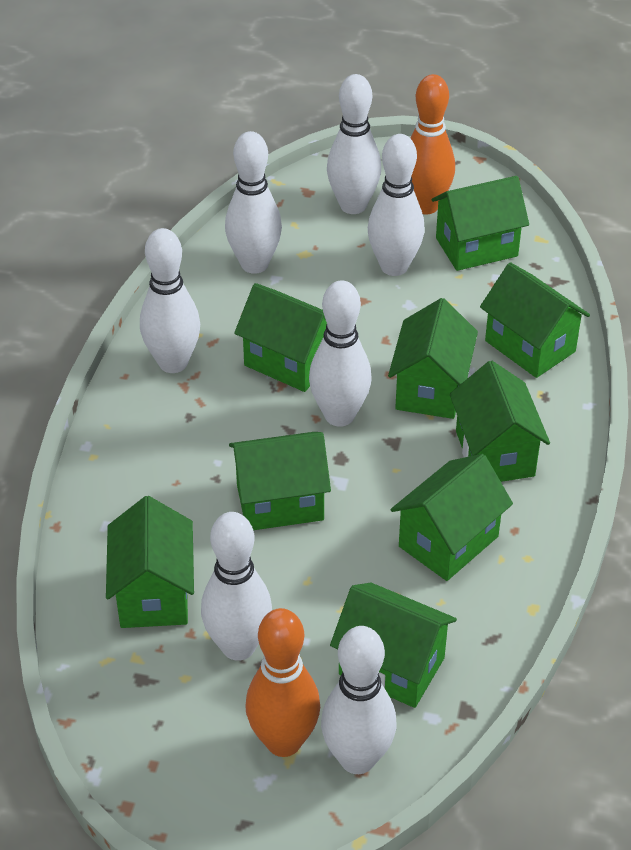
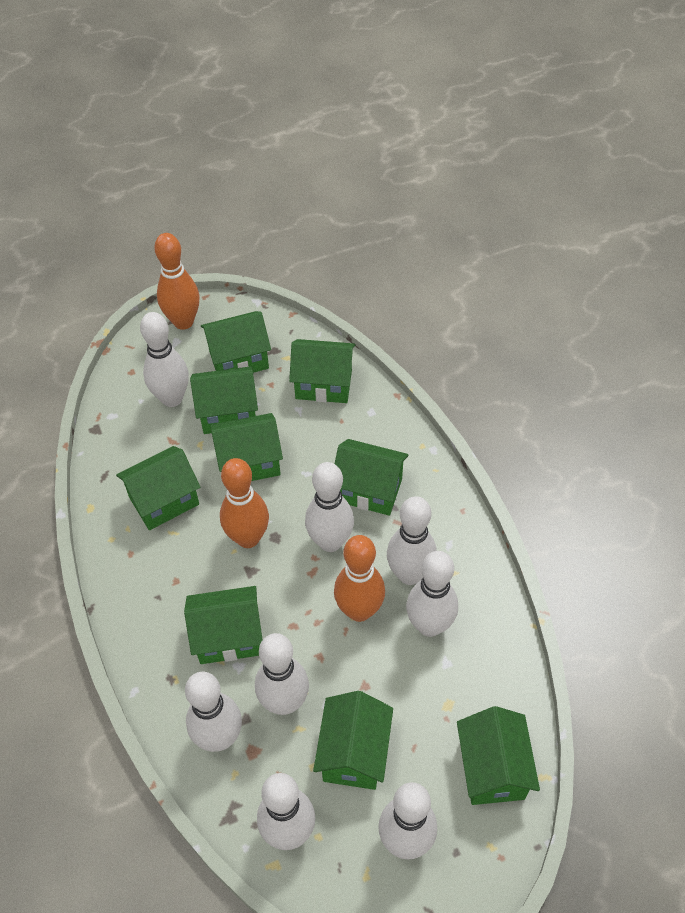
orange bowling pin: 2 -> 3
white bowling pin: 7 -> 8

